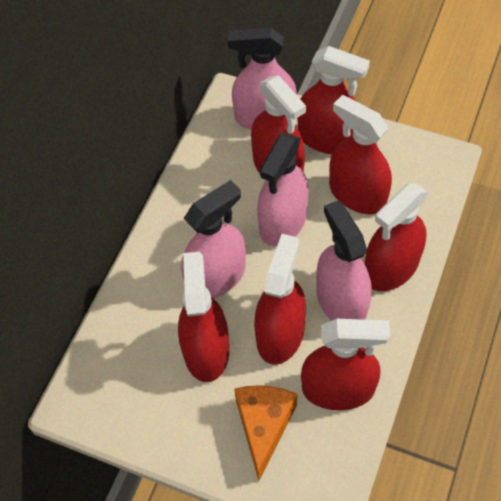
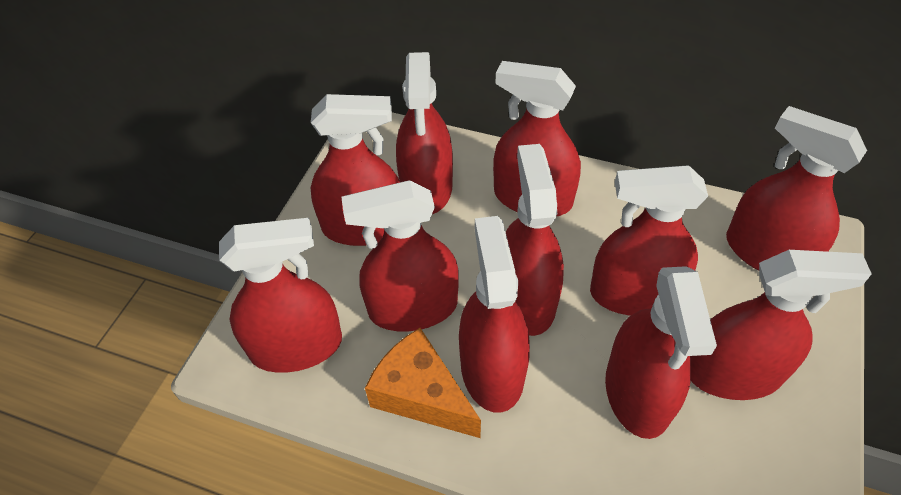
pink spray bottle: 4 -> 0
red spray bottle: 7 -> 11

